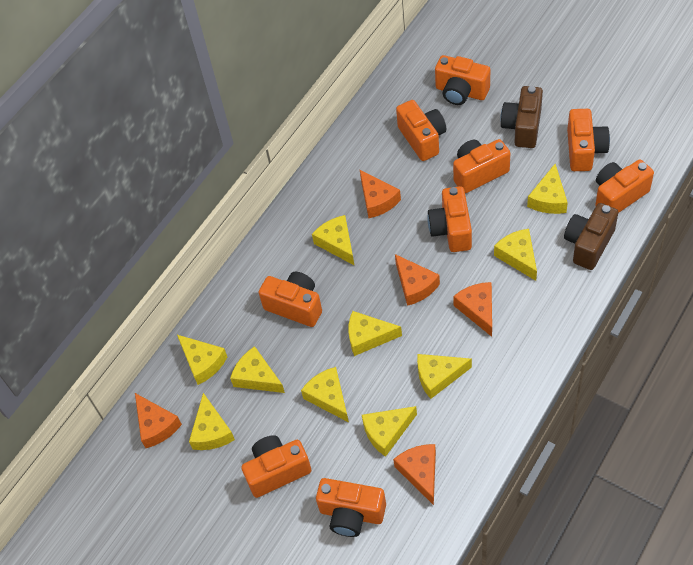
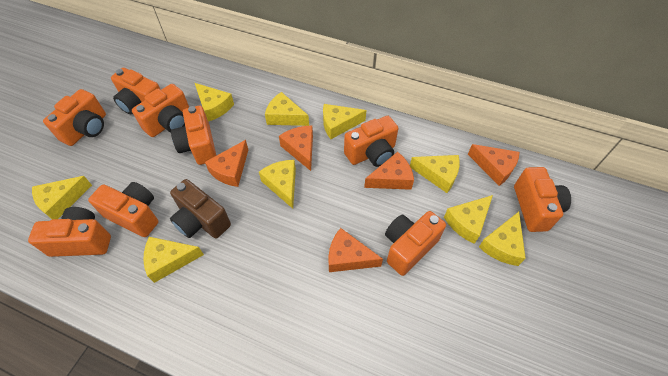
brown camera: 2 -> 1
yellow cheese: 10 -> 9

